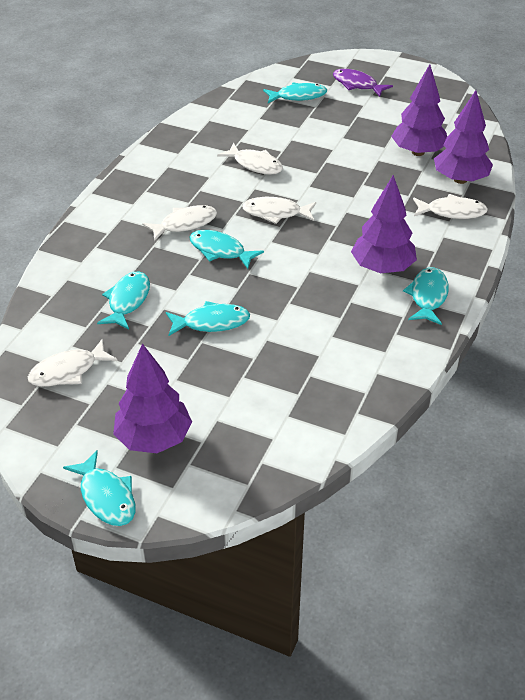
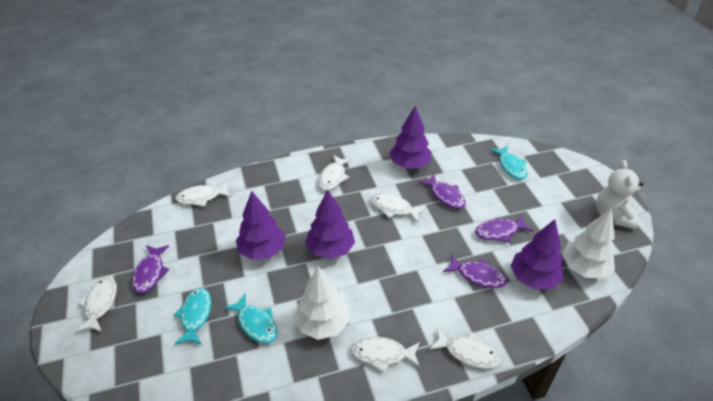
purple fish: 1 -> 4
turquoise fish: 6 -> 3
white fish: 5 -> 6
white teddy bear: 0 -> 1
white tree: 0 -> 2

